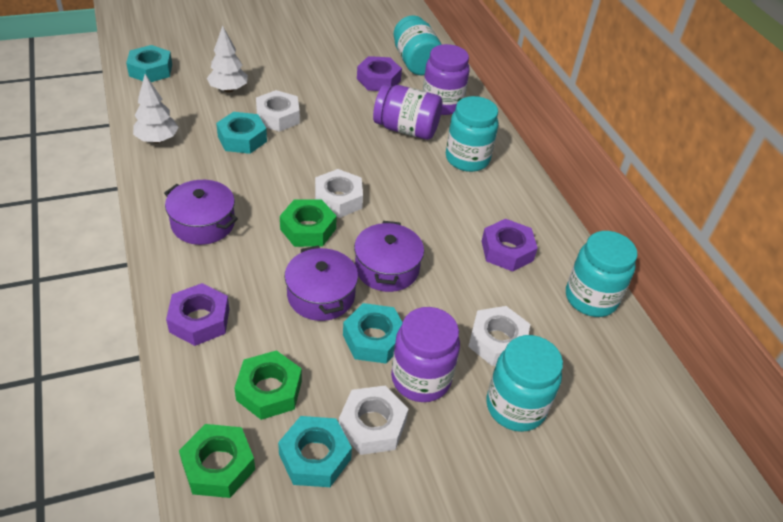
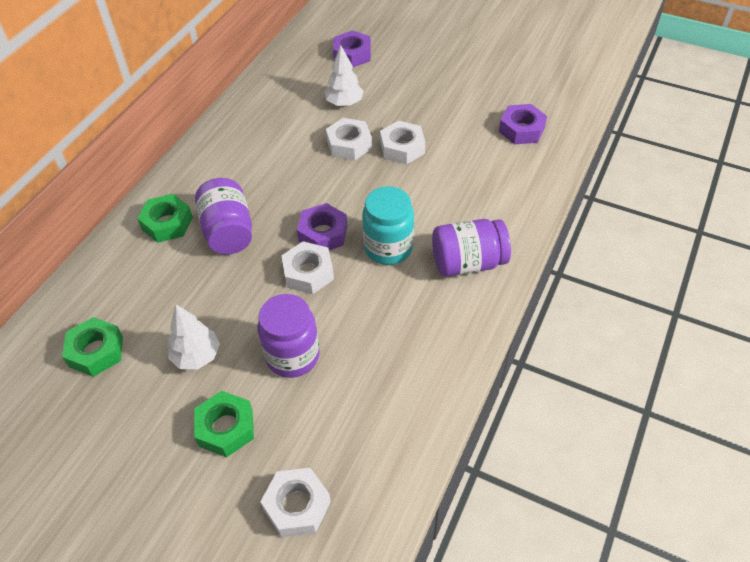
purple pot: 3 -> 0
turquoise jar: 4 -> 1
turquoise nut: 4 -> 0

